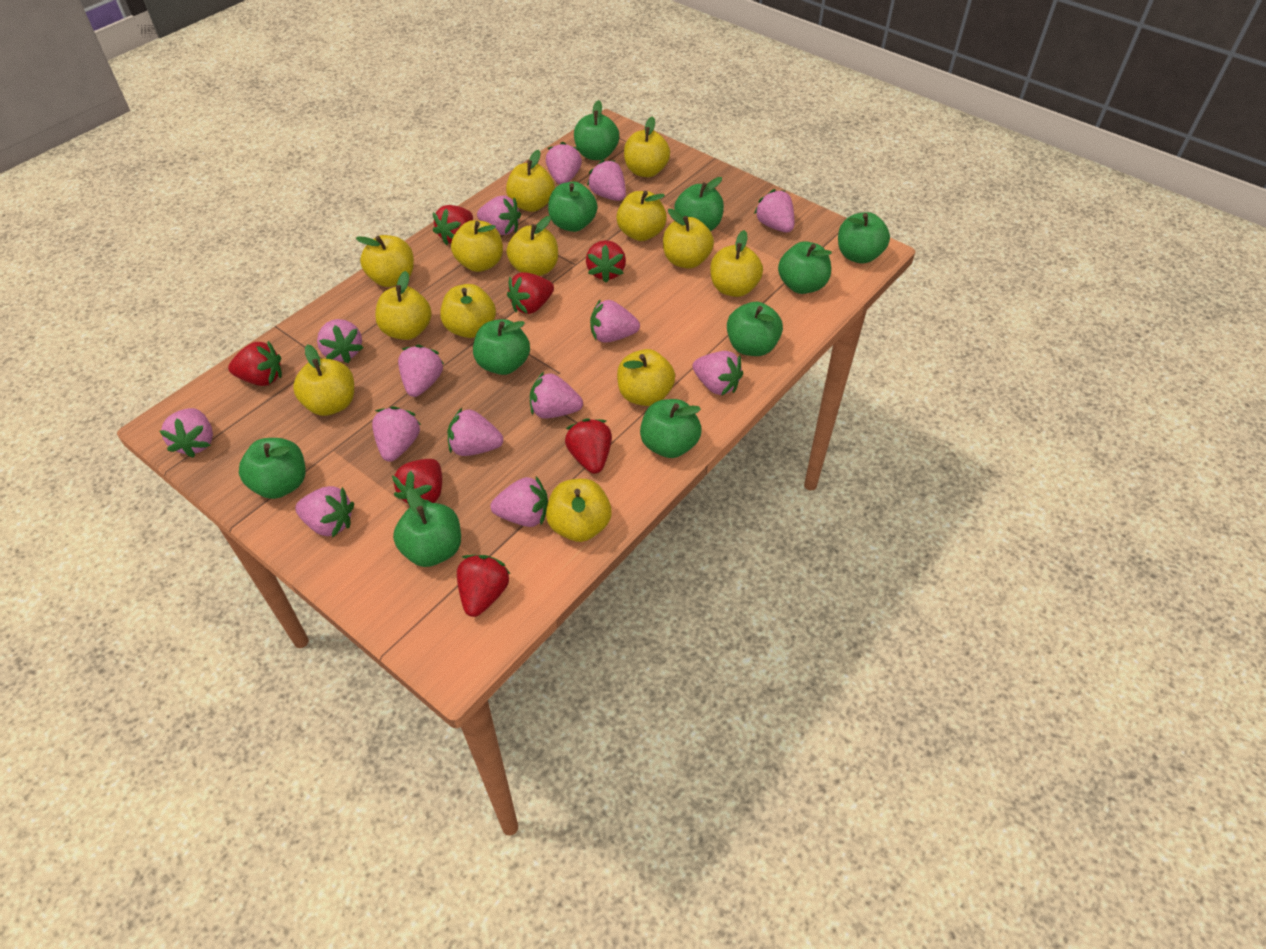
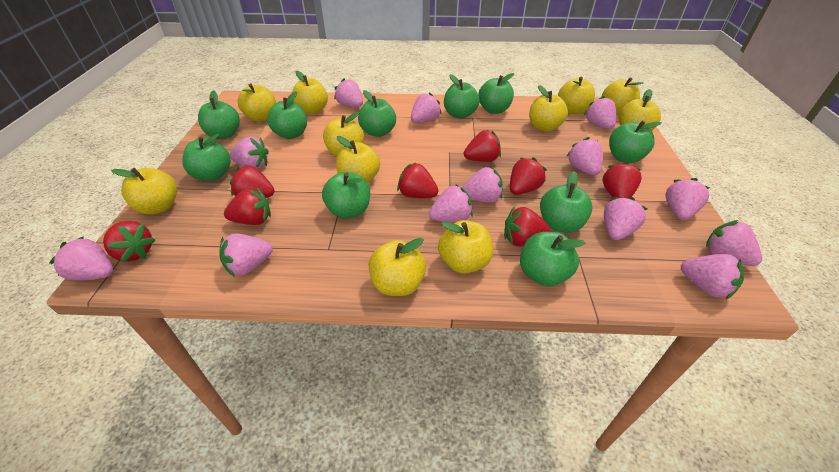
pink strawberry: 14 -> 13
red strawberry: 7 -> 8
yellow apple: 13 -> 11

